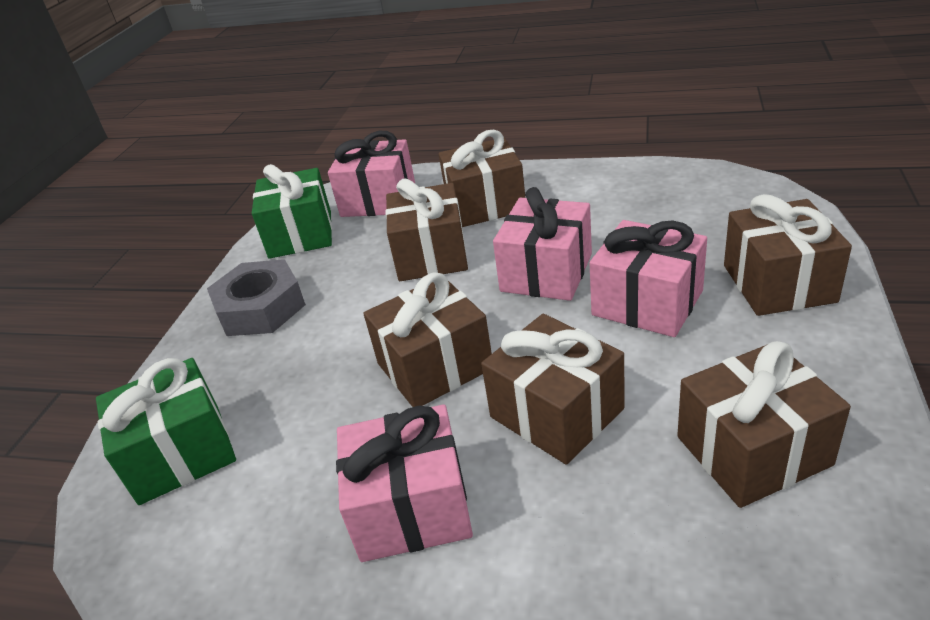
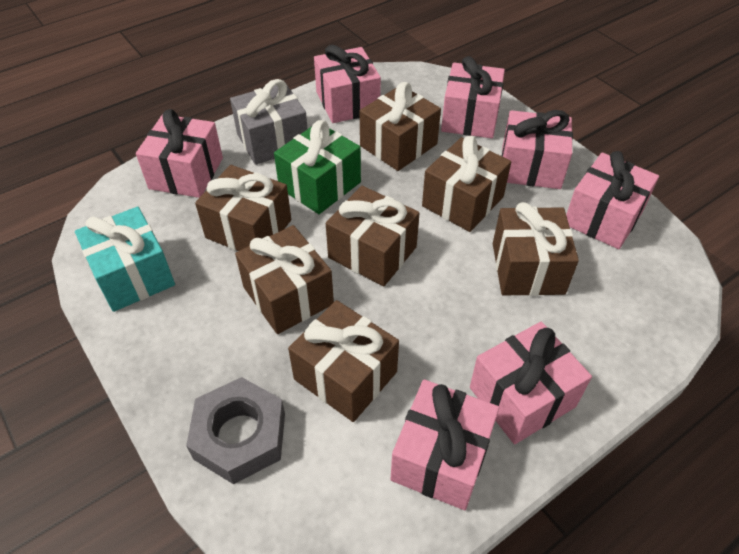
brown gift: 6 -> 7
green gift: 2 -> 1
grey gift: 0 -> 1
pink gift: 4 -> 7
turquoise gift: 0 -> 1

